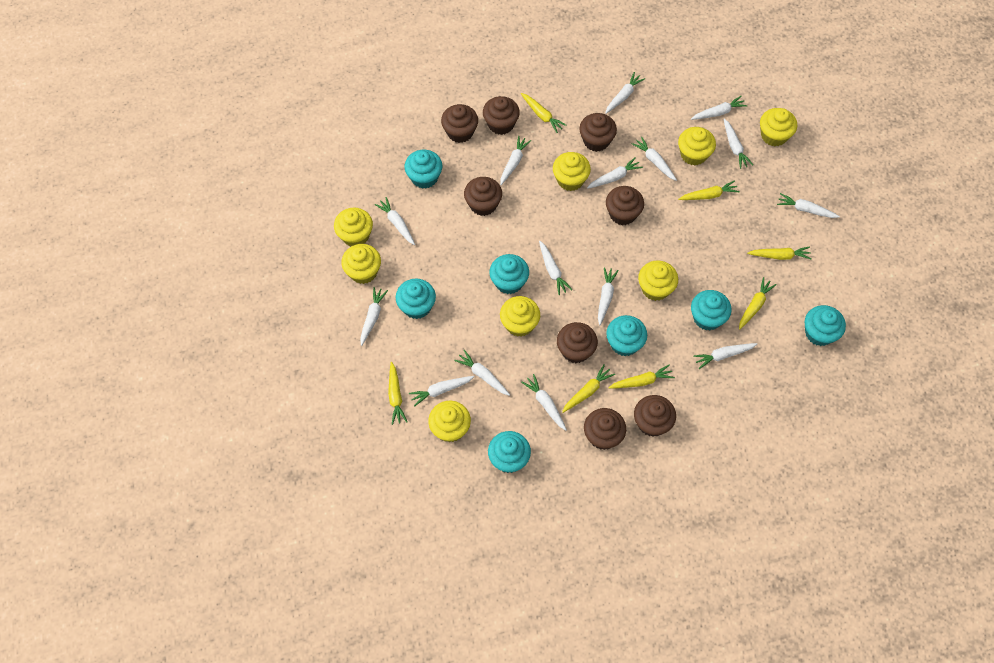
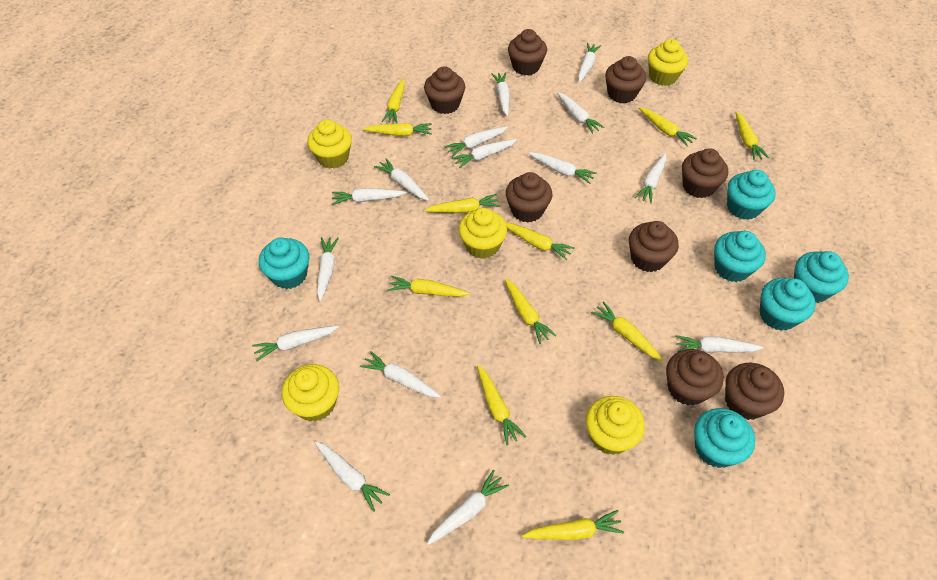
turquoise cupcake: 7 -> 6
yellow carrot: 7 -> 11
yellow cupcake: 8 -> 5

